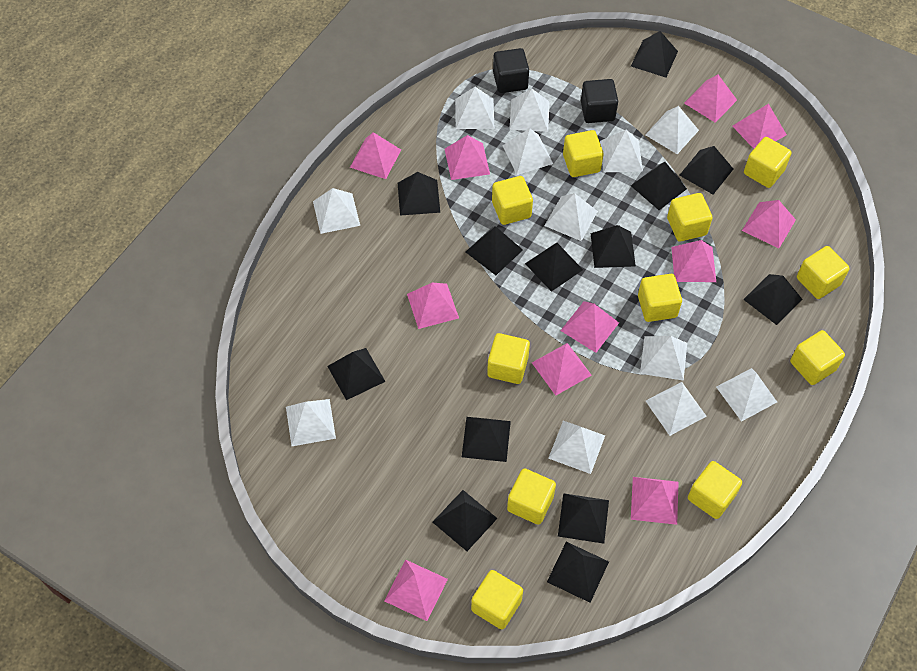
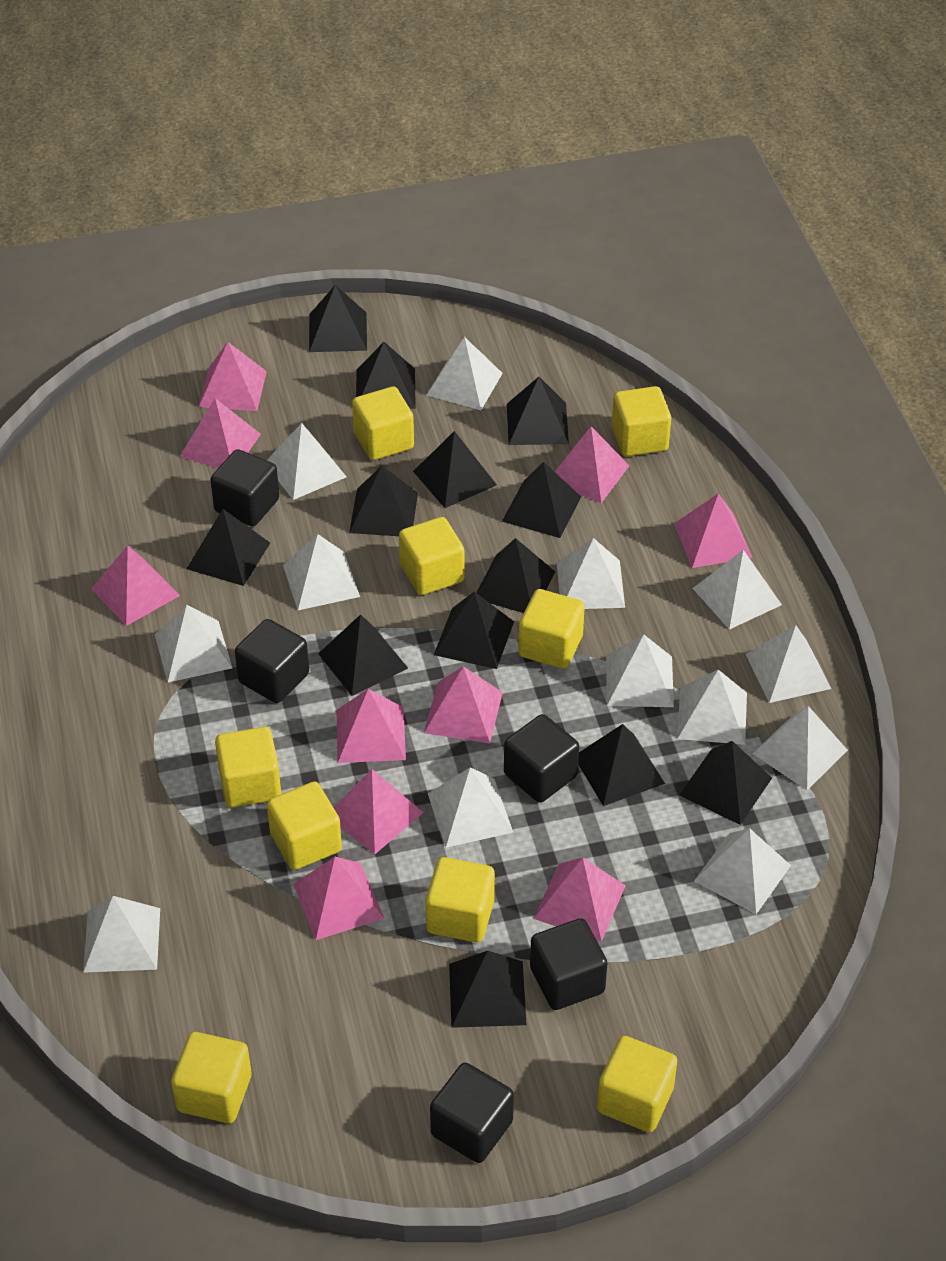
black cube: 2 -> 5
pink pyramid: 11 -> 10
white pyramid: 12 -> 13
yellow cube: 11 -> 9

